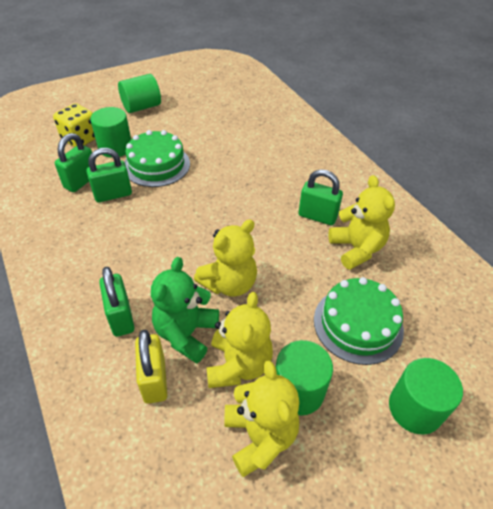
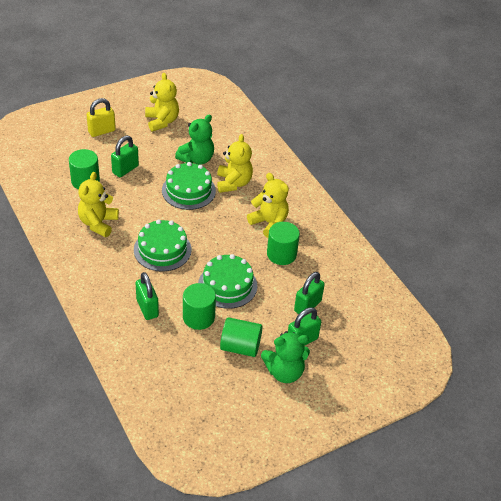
green cake: 2 -> 3
green teddy bear: 1 -> 2
yellow dice: 1 -> 0

